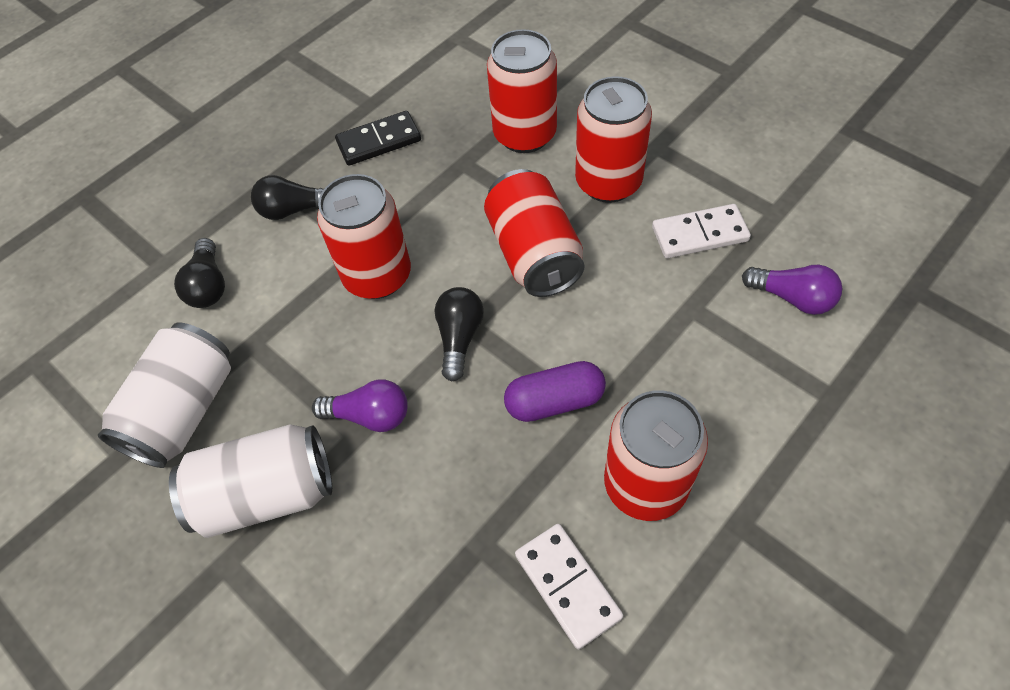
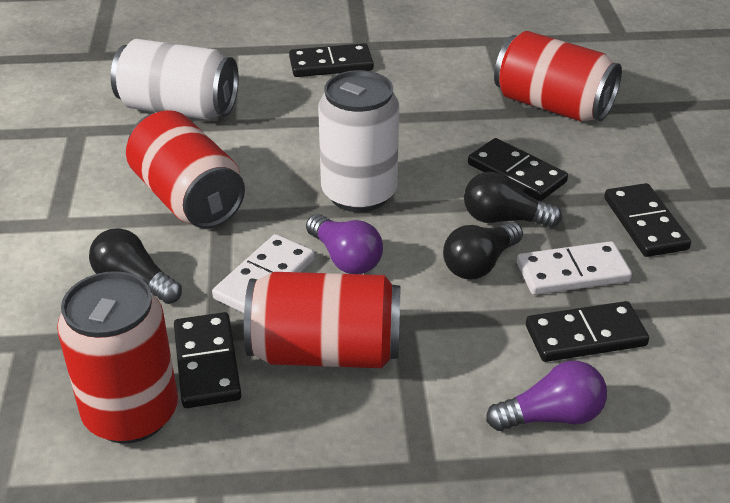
black domino: 1 -> 5
purple capsule: 1 -> 0
red can: 5 -> 4

